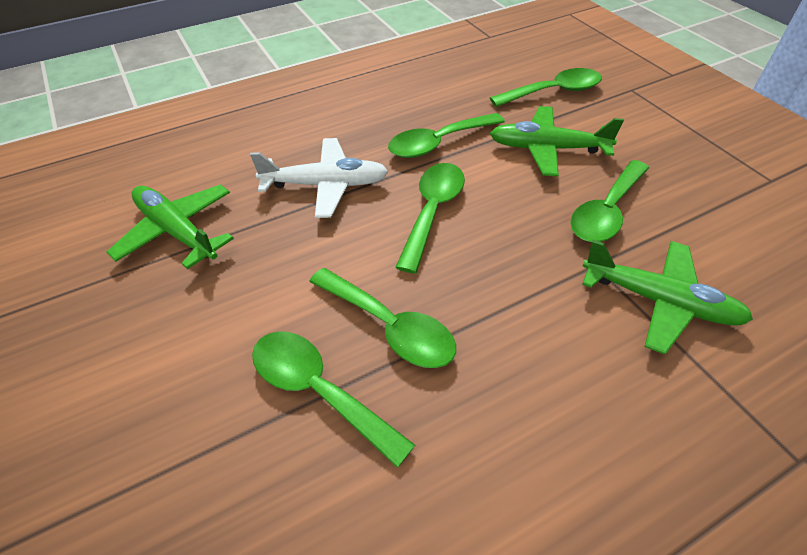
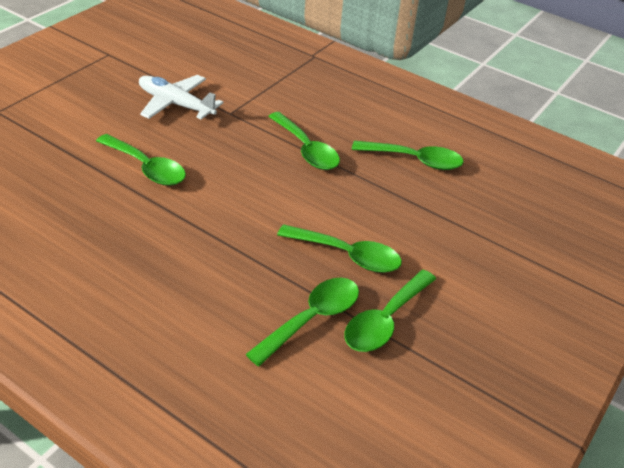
green plane: 3 -> 0

